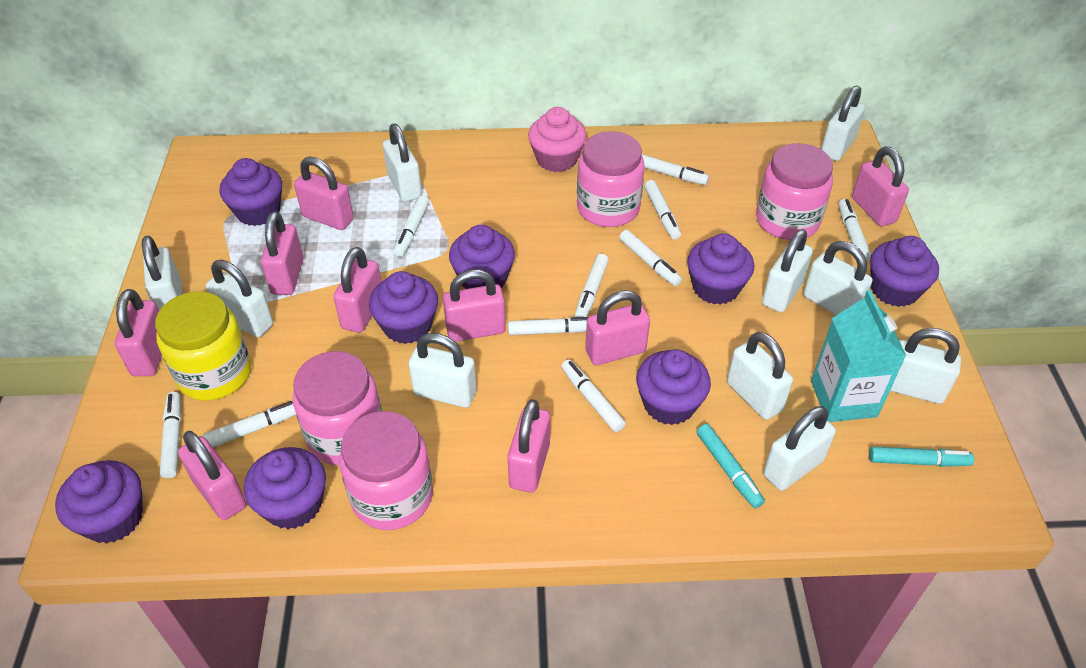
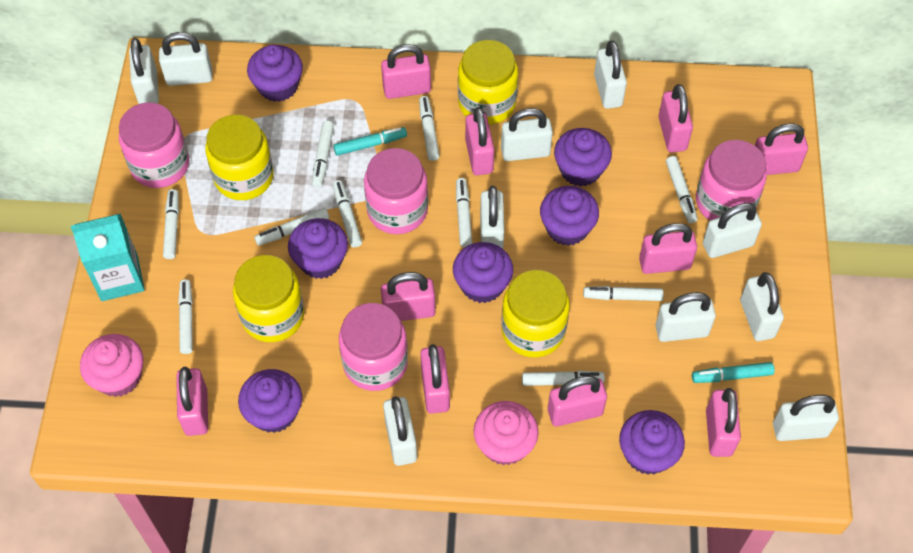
pink cupcake: 1 -> 2
pink padlock: 9 -> 10
purple cupcake: 8 -> 7
yellow jar: 1 -> 4

